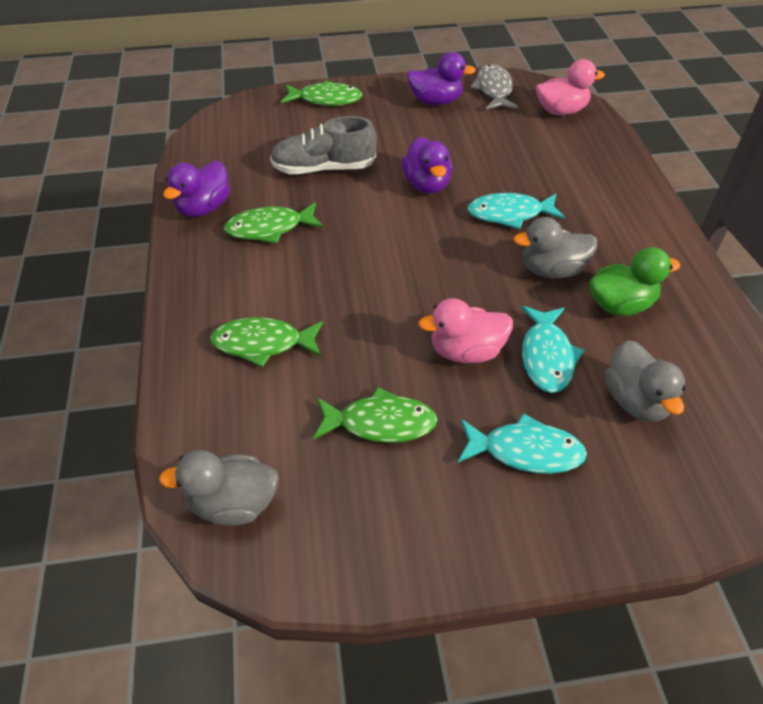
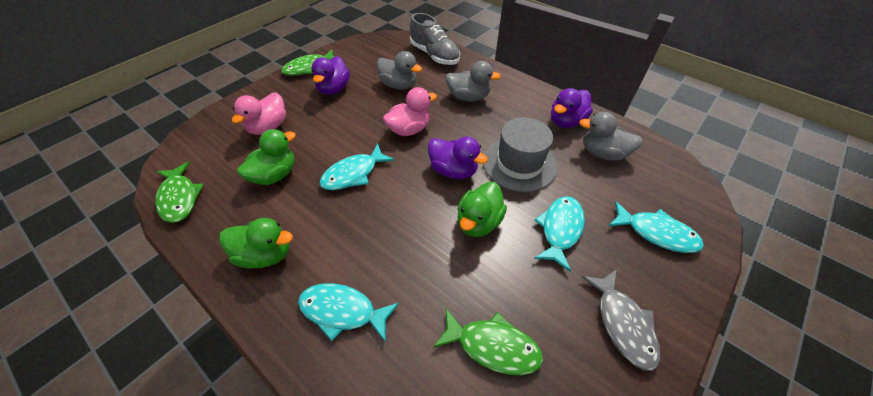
green duck: 1 -> 3
green fish: 4 -> 3
grey hat: 0 -> 1
turquoise fish: 3 -> 4

